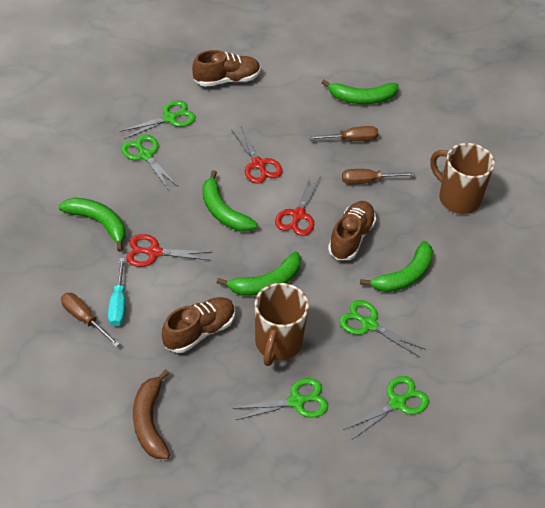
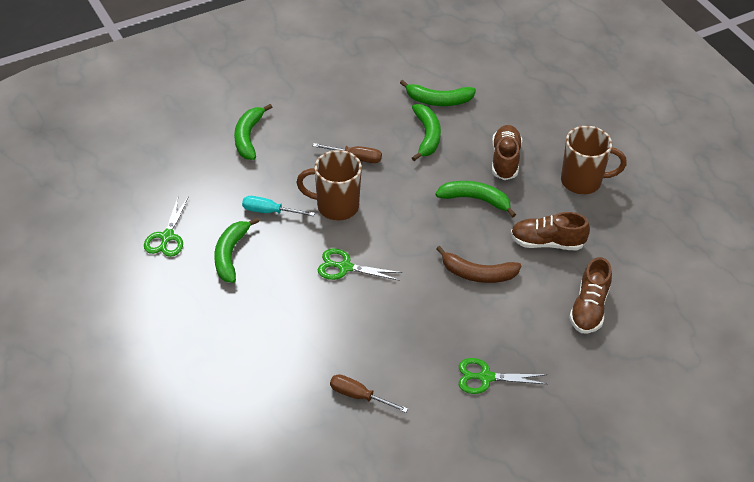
brown screwdriver: 3 -> 2
green scissors: 5 -> 3
red scissors: 3 -> 0

